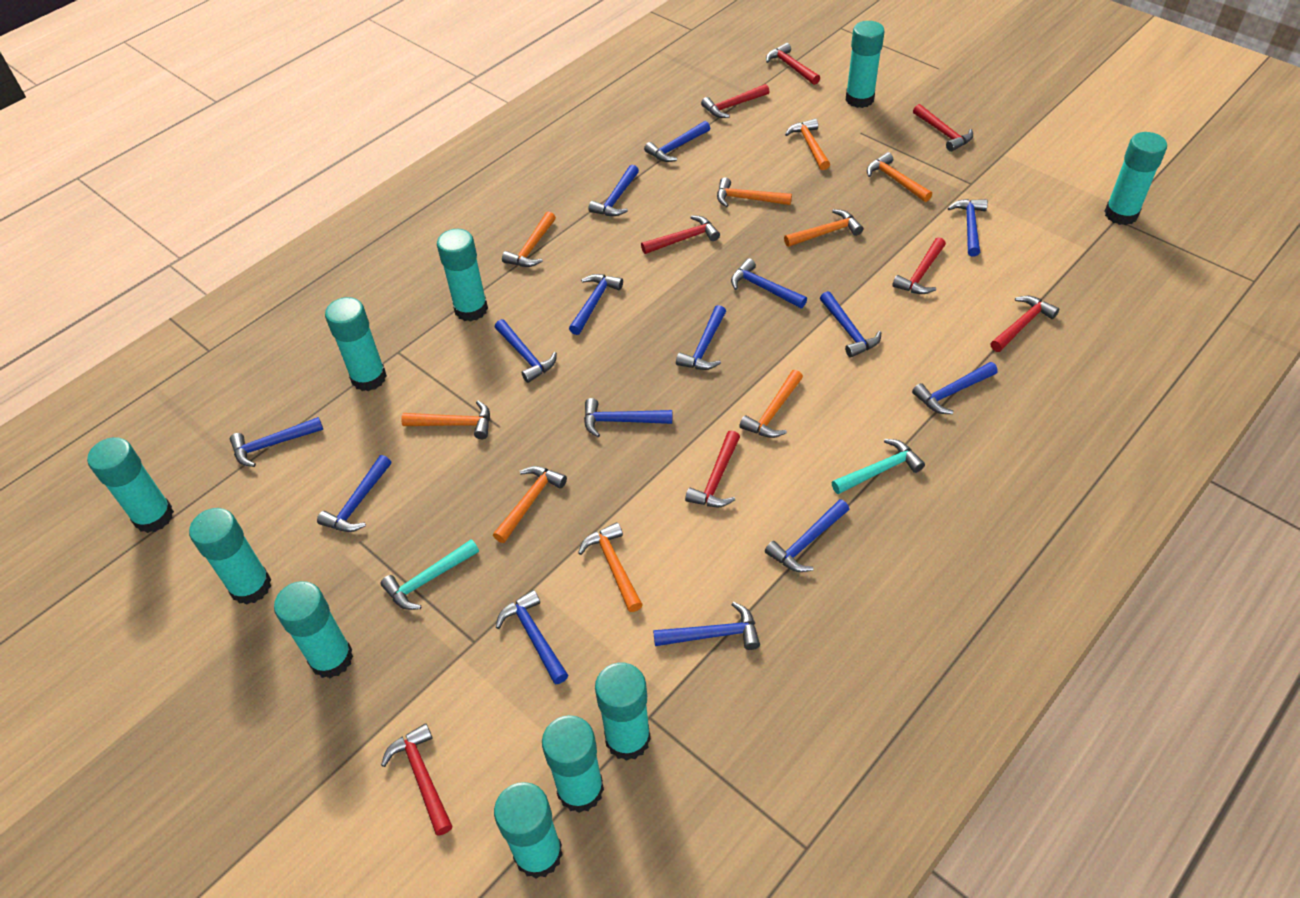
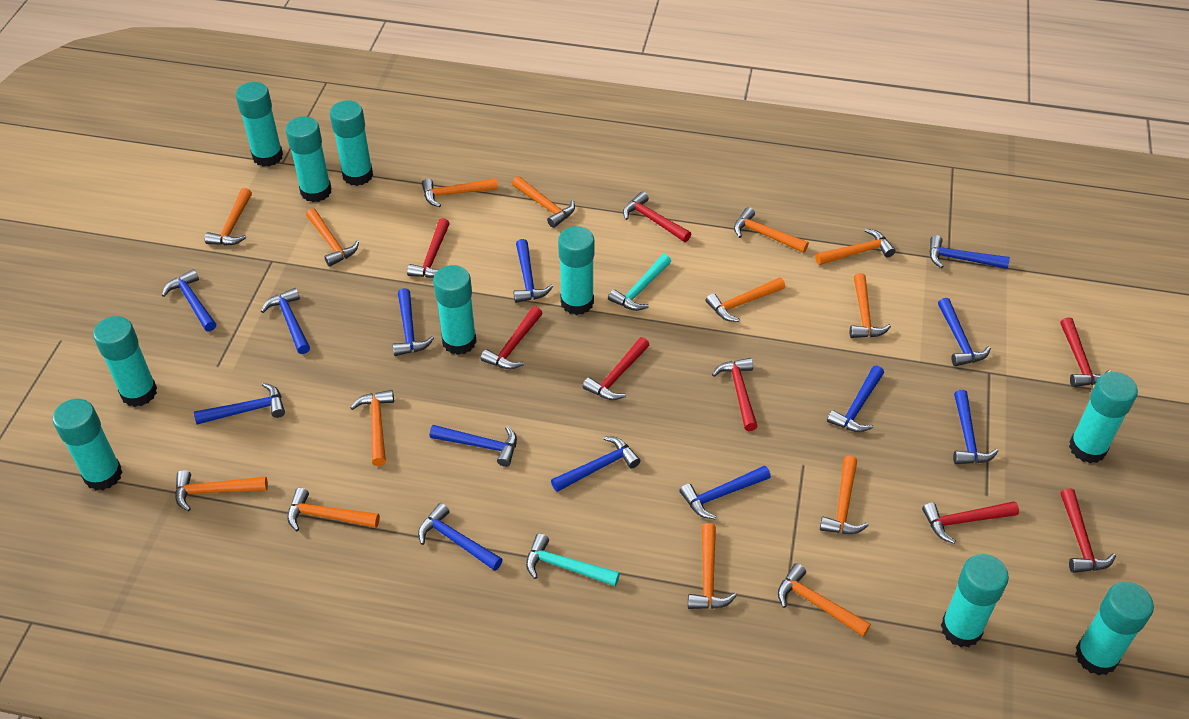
blue hammer: 15 -> 13
orange hammer: 9 -> 14

